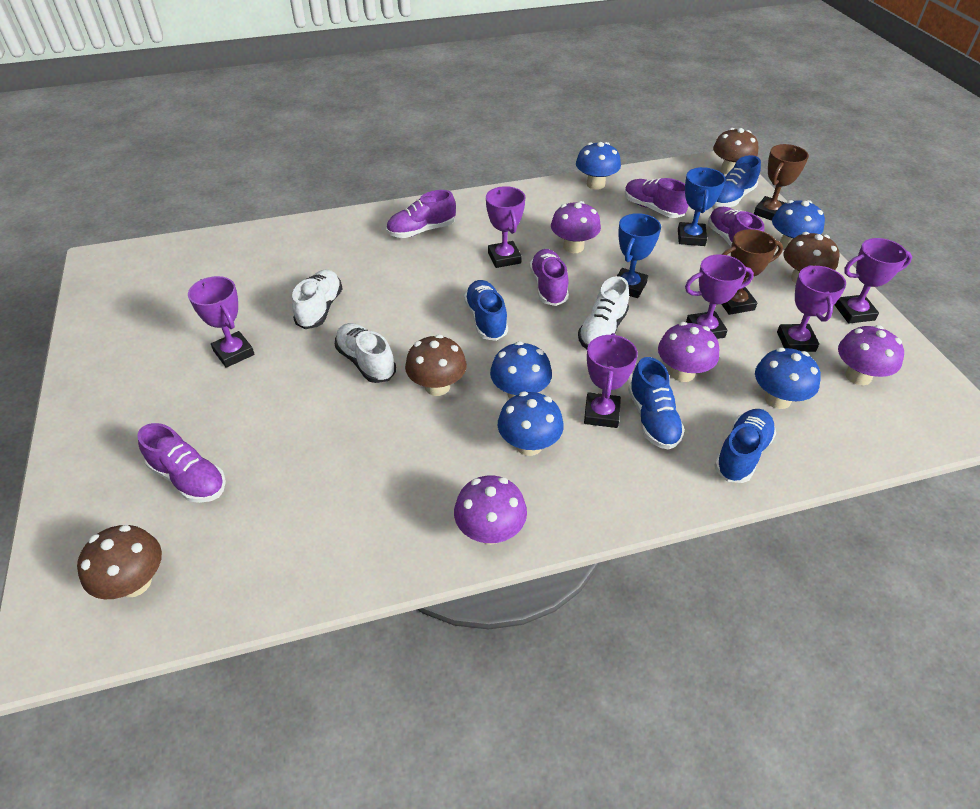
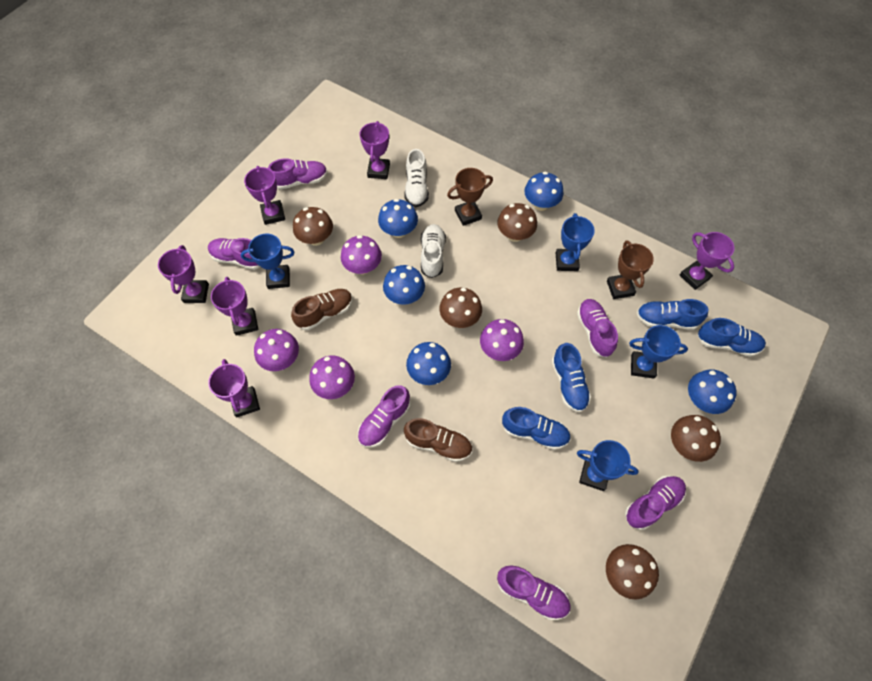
blue trophy: 2 -> 4
brown mushroom: 4 -> 5
brown shoe: 0 -> 2
purple shoe: 5 -> 6
white shoe: 3 -> 2

